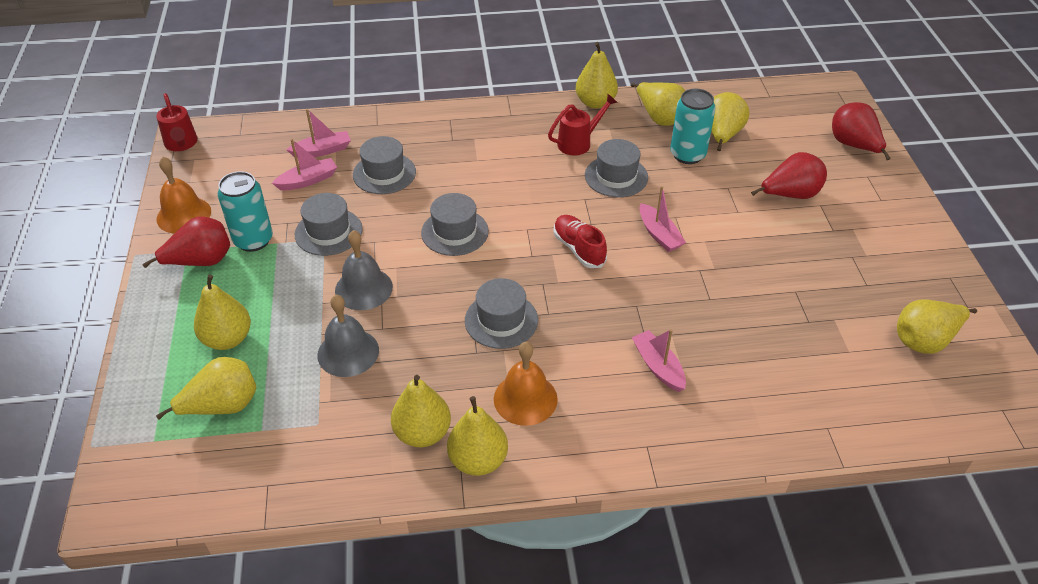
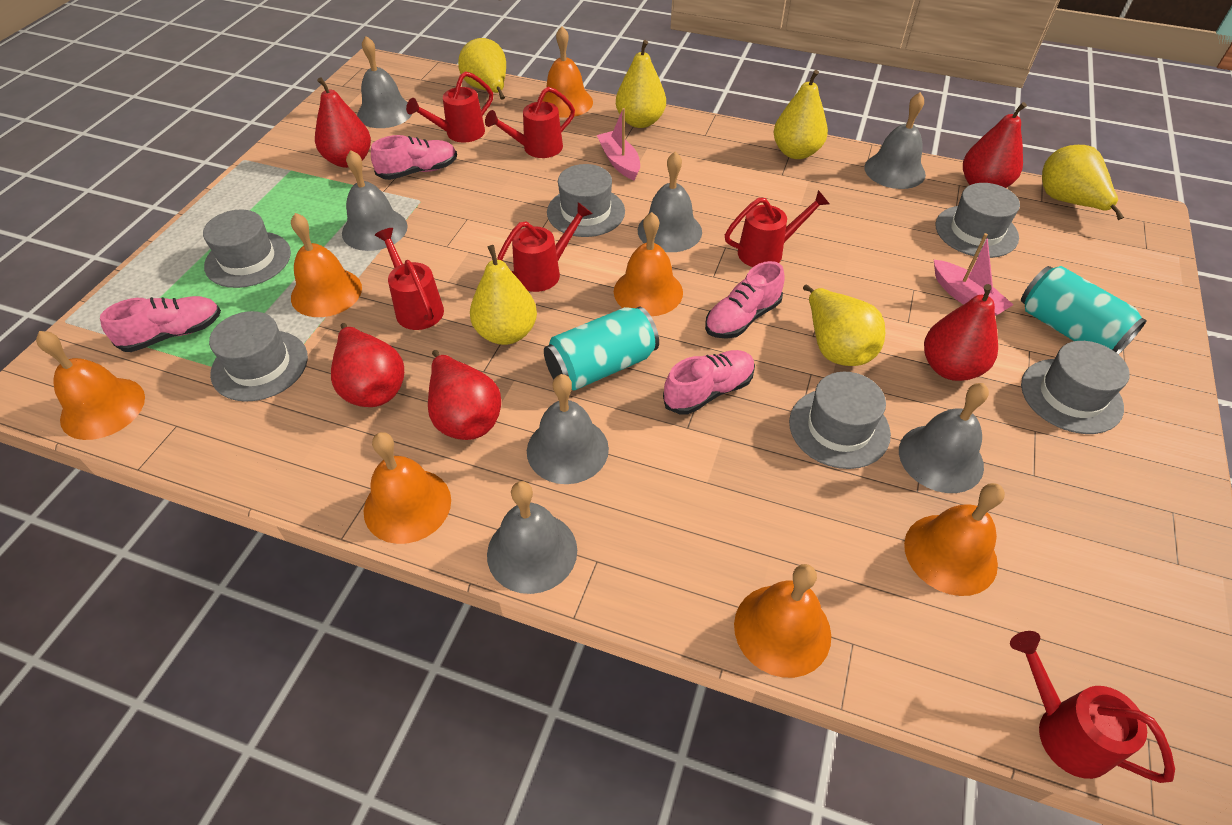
grey bell: 2 -> 7
grey hat: 5 -> 6
orange bell: 2 -> 7
pink boat: 4 -> 2
pink shoe: 0 -> 4
red pear: 3 -> 5
red shoe: 1 -> 0
red watering can: 2 -> 6
yellow pear: 8 -> 6

